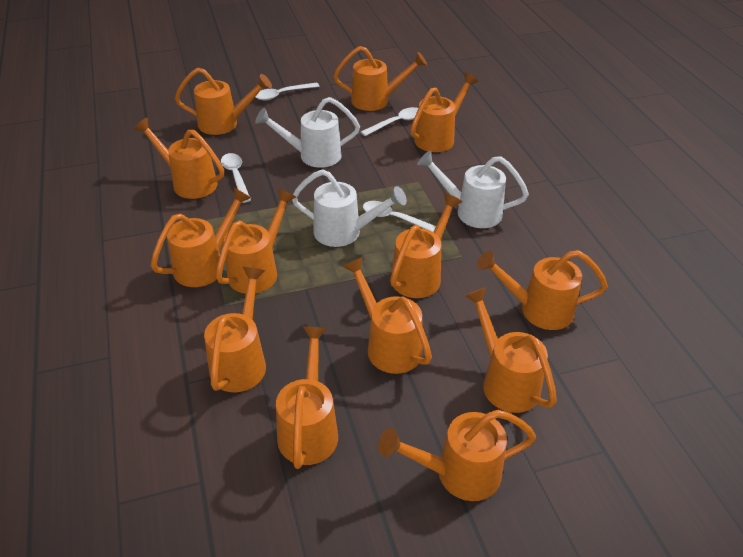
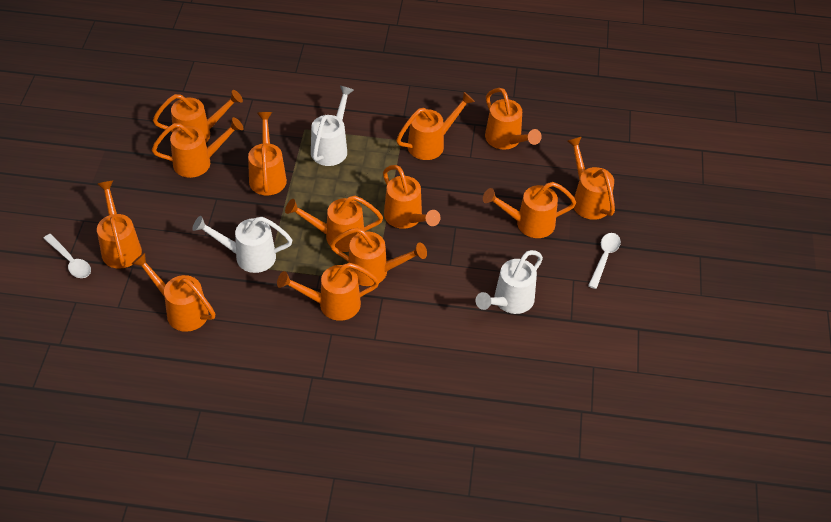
white spoon: 4 -> 2

